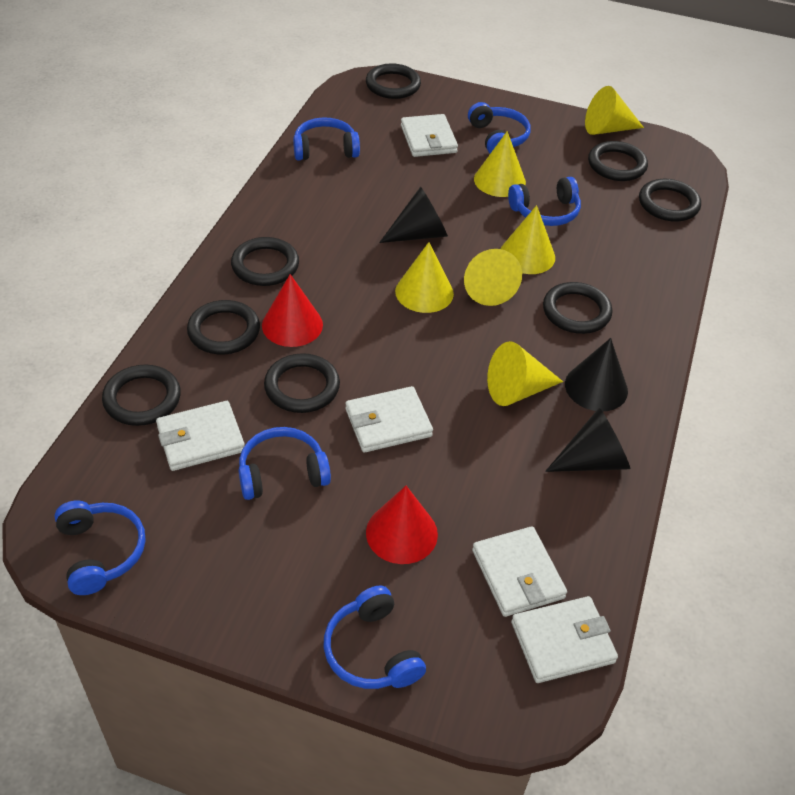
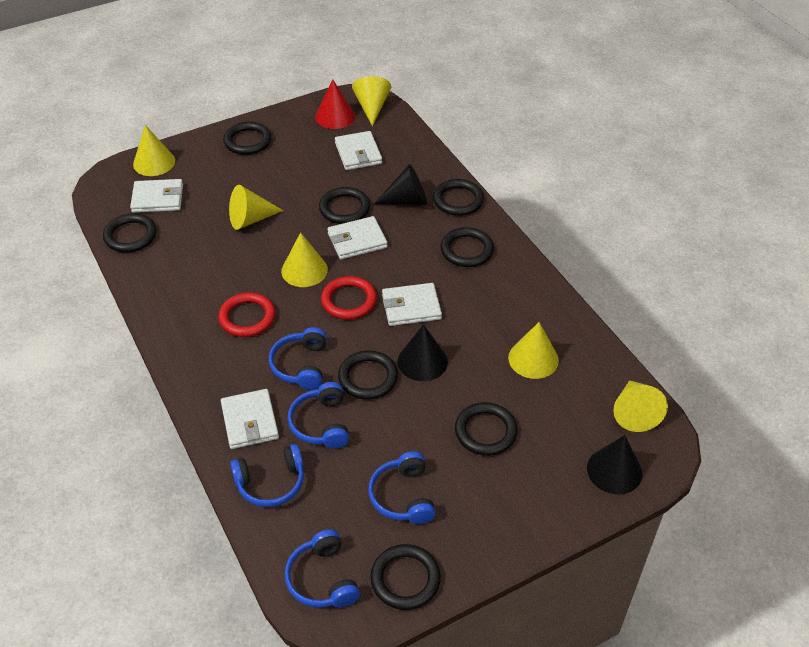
blue headphones: 6 -> 5
red cone: 2 -> 1
red ring: 0 -> 2

